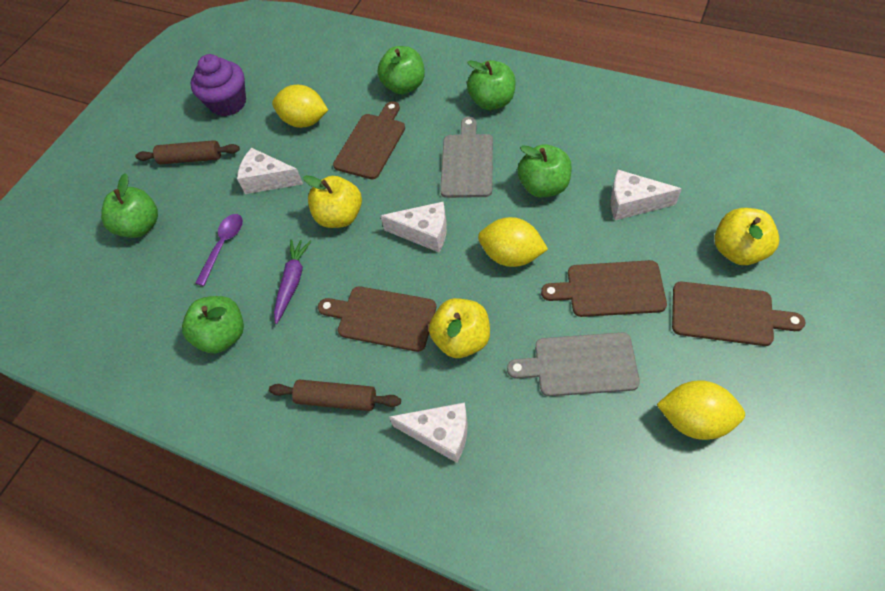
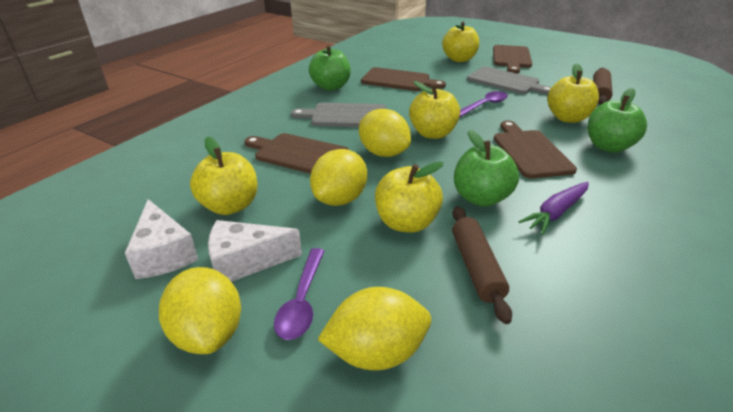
green apple: 5 -> 3
purple cupcake: 1 -> 0
purple spoon: 1 -> 2
white cheese: 4 -> 2
yellow apple: 3 -> 5
yellow lemon: 3 -> 4

